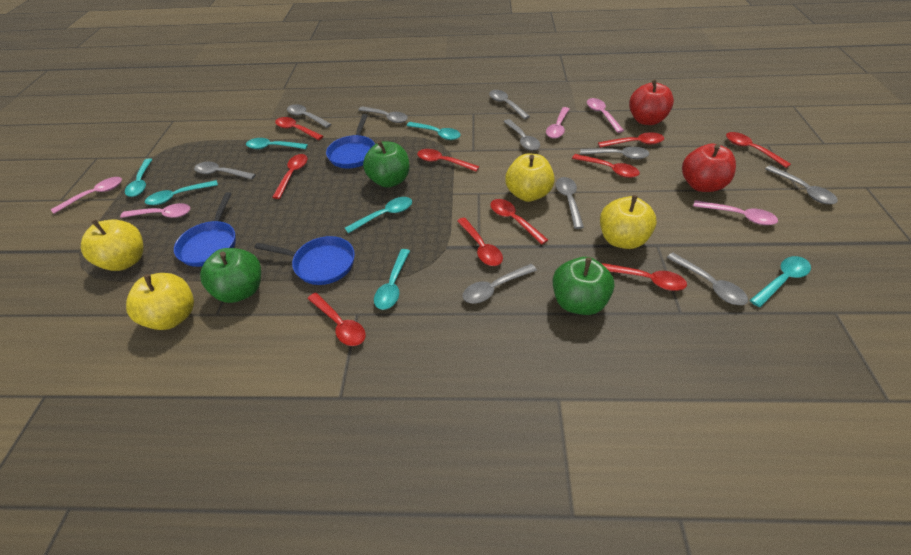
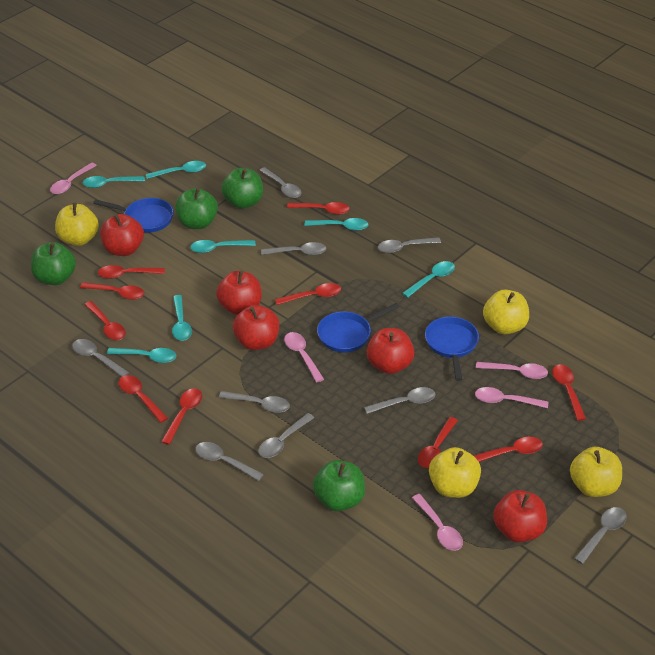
green apple: 3 -> 4
grey spoon: 10 -> 9
red apple: 2 -> 5

